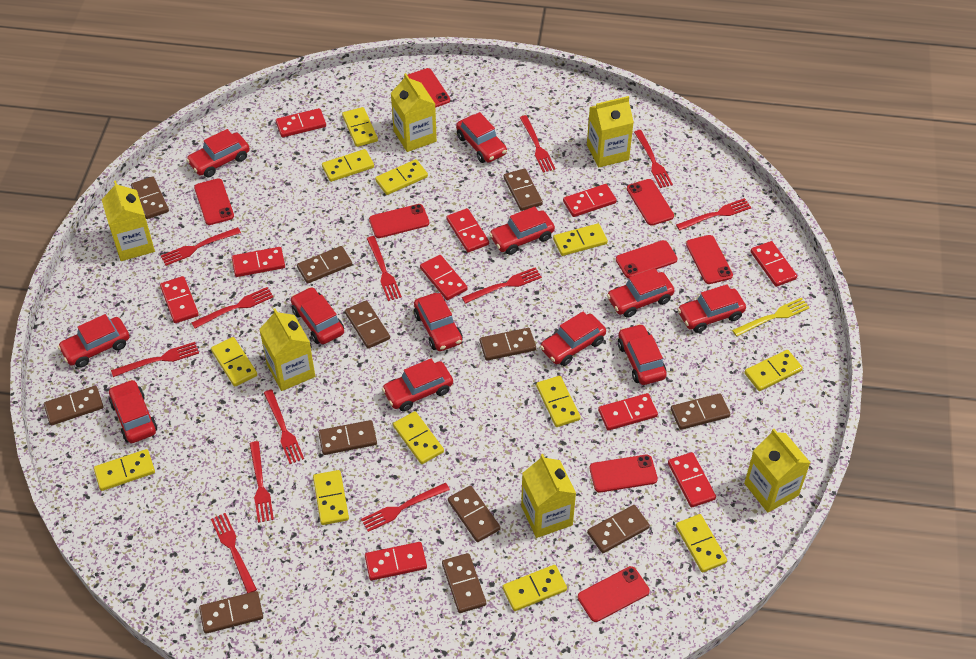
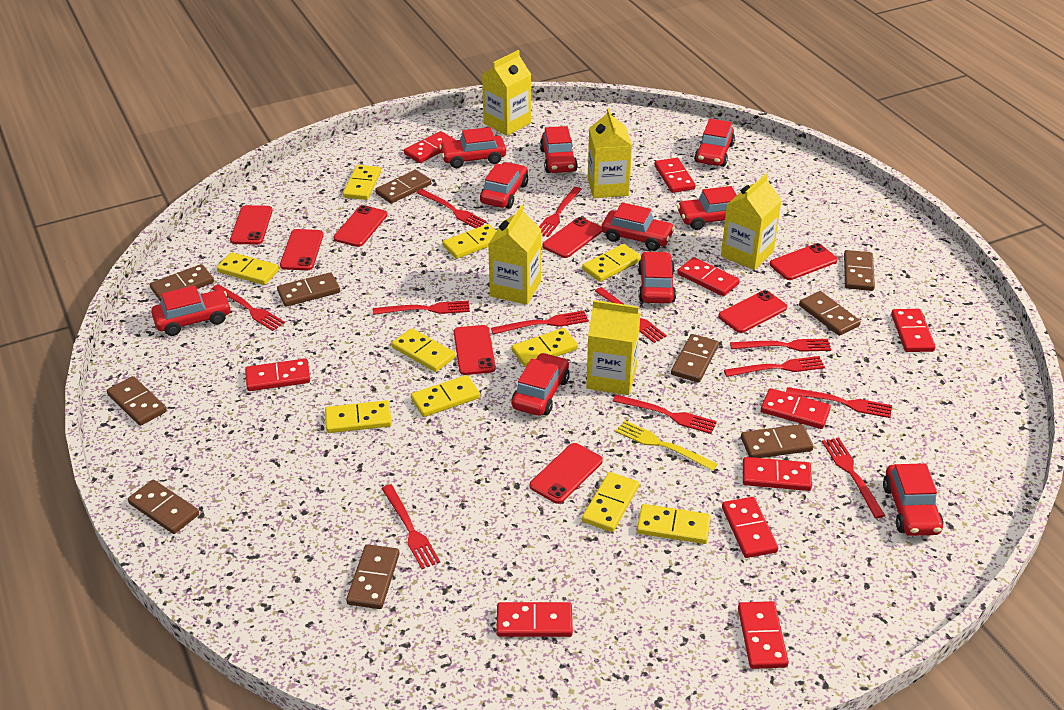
brown domino: 12 -> 10
red car: 12 -> 10
yellow carton: 6 -> 5
yellow domino: 12 -> 10

